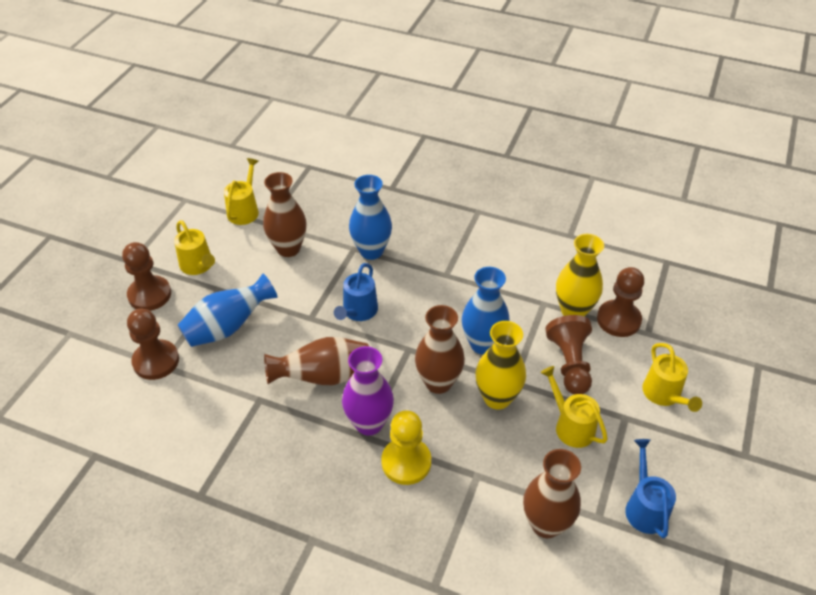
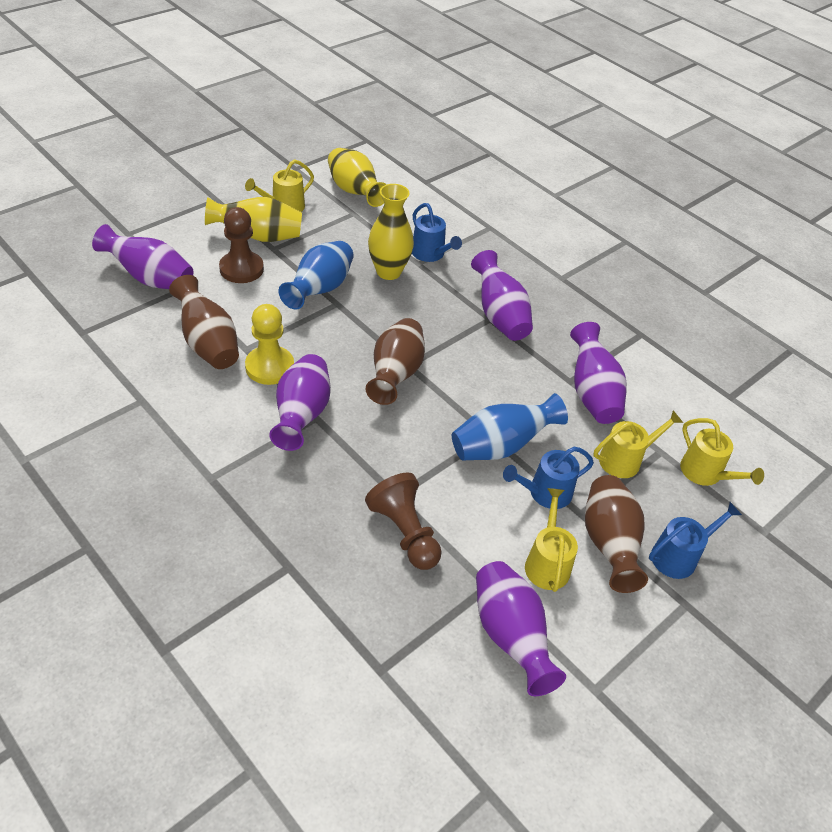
blue vase: 3 -> 2
blue watering can: 2 -> 3
brown pawn: 4 -> 2
brown vase: 4 -> 3
purple vase: 1 -> 5
yellow vase: 2 -> 3

